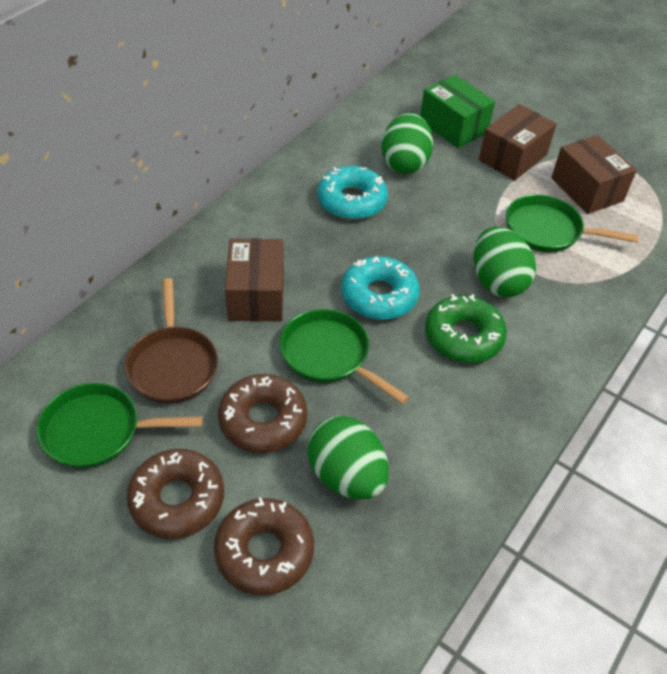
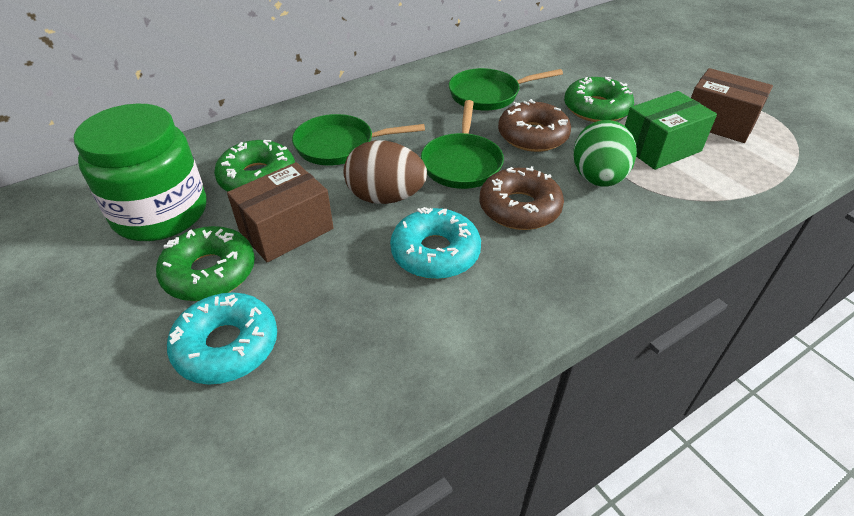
brown box: 3 -> 2
brown donut: 3 -> 2
brown egg: 0 -> 1
brown pan: 1 -> 0
green donut: 1 -> 3
green egg: 3 -> 1
green jar: 0 -> 1

